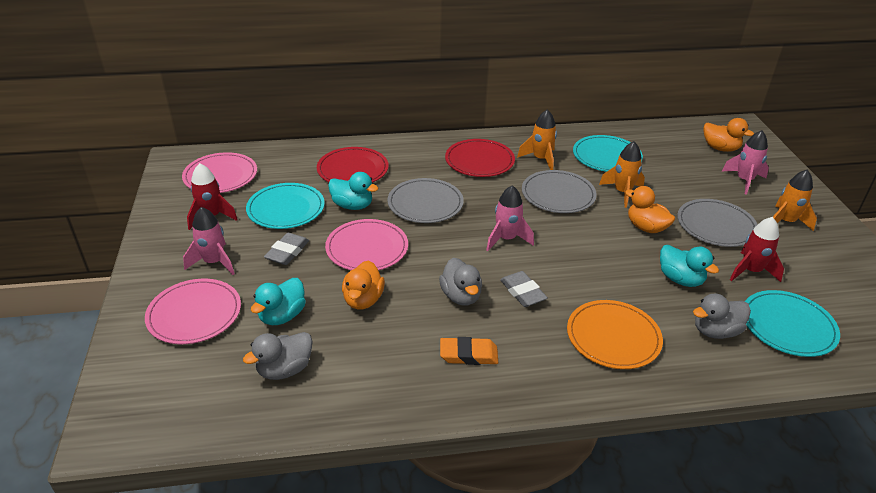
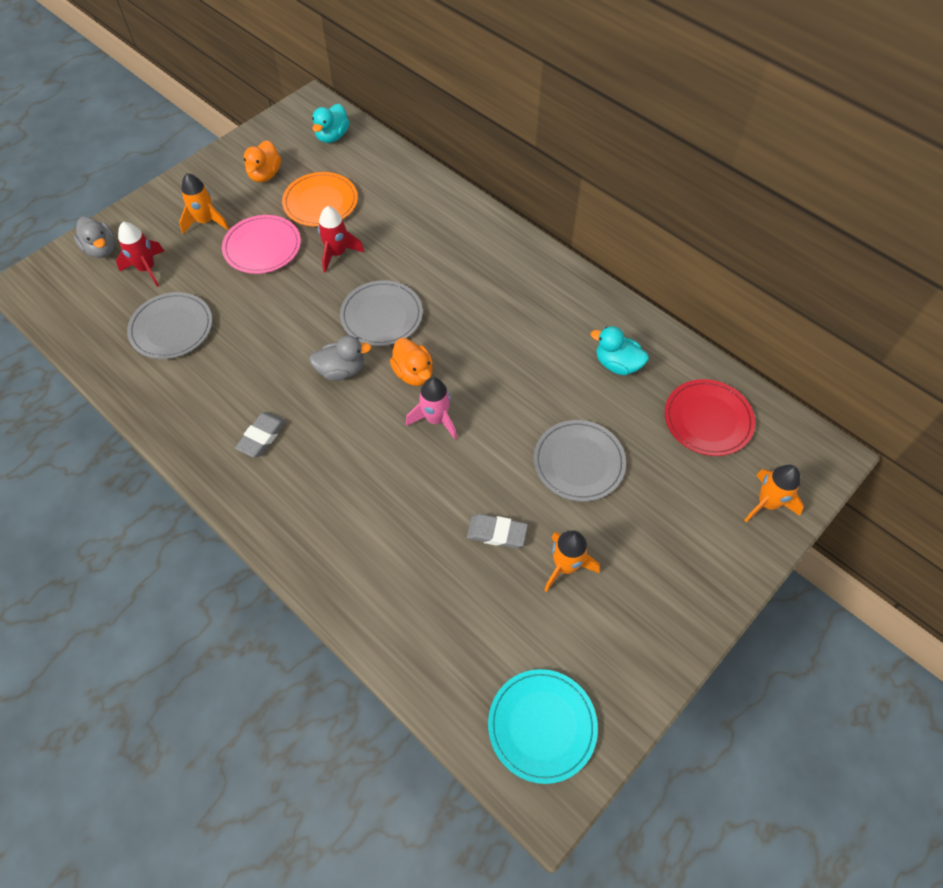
grey duck: 3 -> 2
orange duck: 3 -> 2
orange eraser: 1 -> 0
pink plate: 3 -> 1
pink rocket: 3 -> 1
red plate: 2 -> 1
turquoise duck: 3 -> 2
turquoise plate: 3 -> 1

